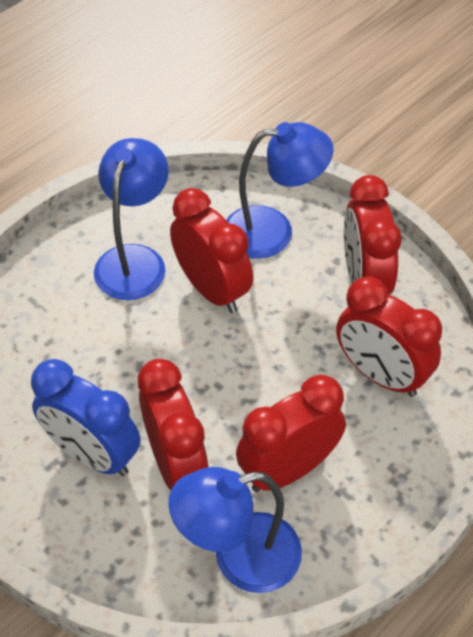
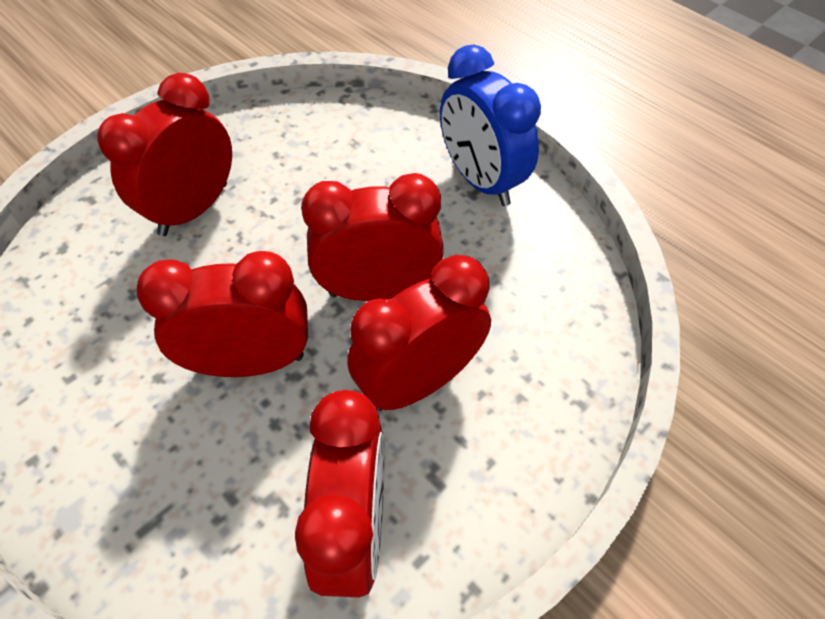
blue lamp: 3 -> 0

